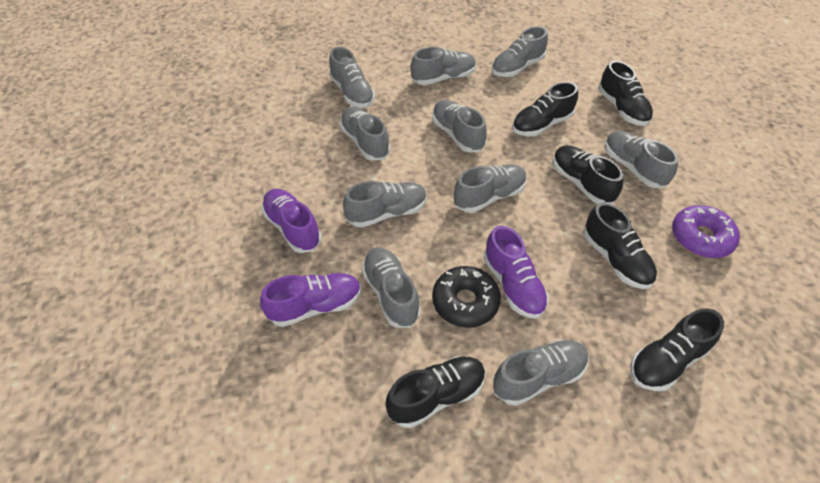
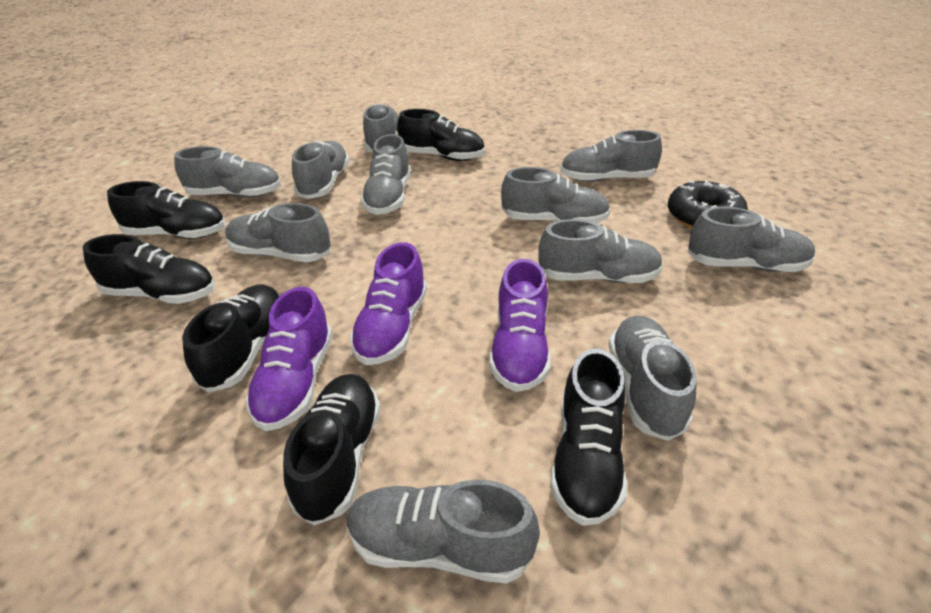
grey shoe: 10 -> 11
purple donut: 1 -> 0

